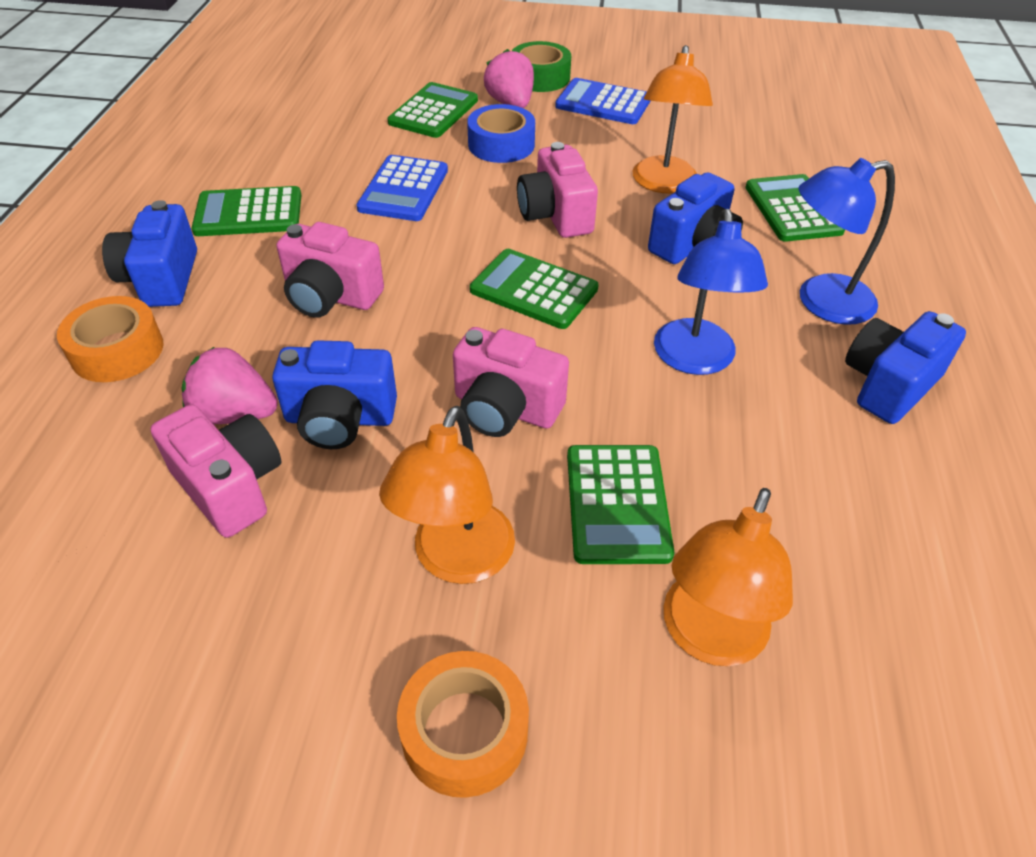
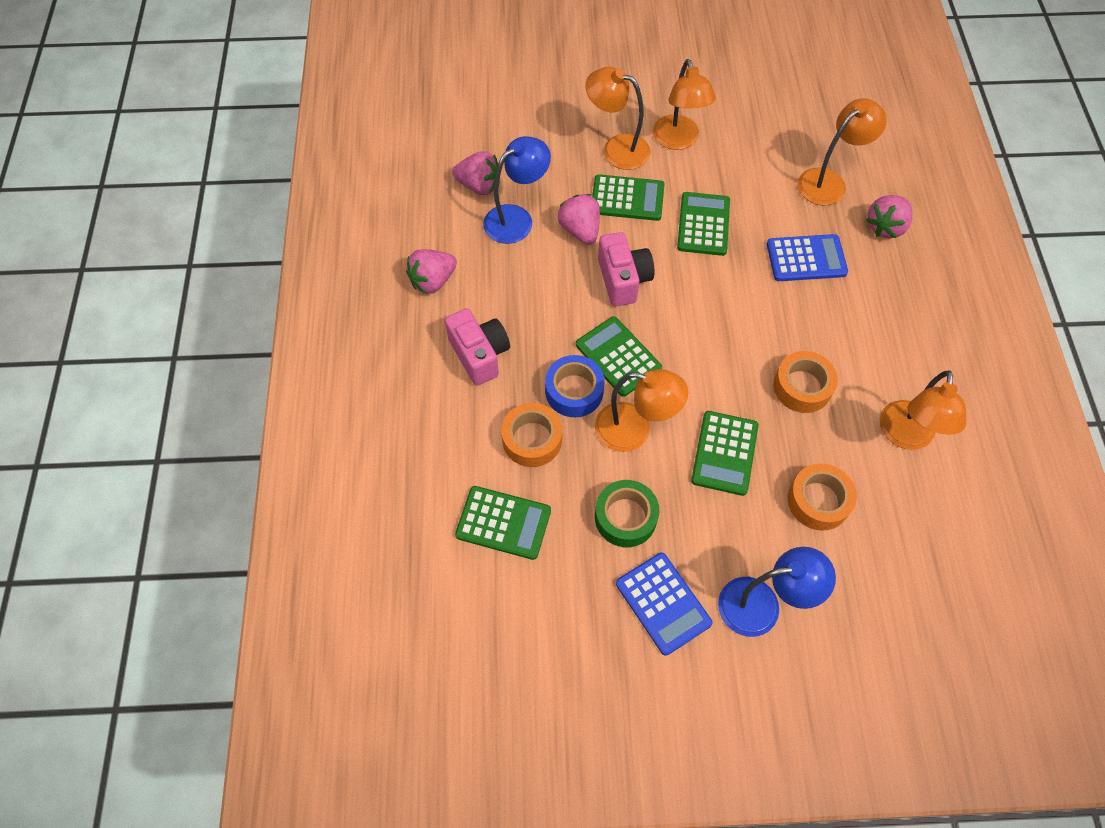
blue camera: 4 -> 0
orange lamp: 3 -> 5
orange tape: 2 -> 3
pink camera: 4 -> 2
pink strawberry: 2 -> 4

